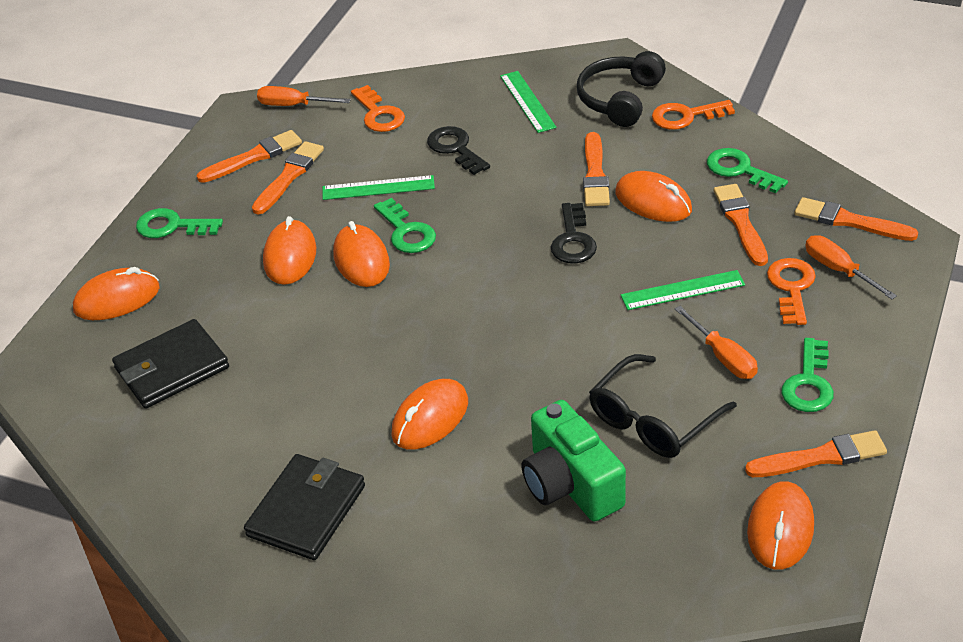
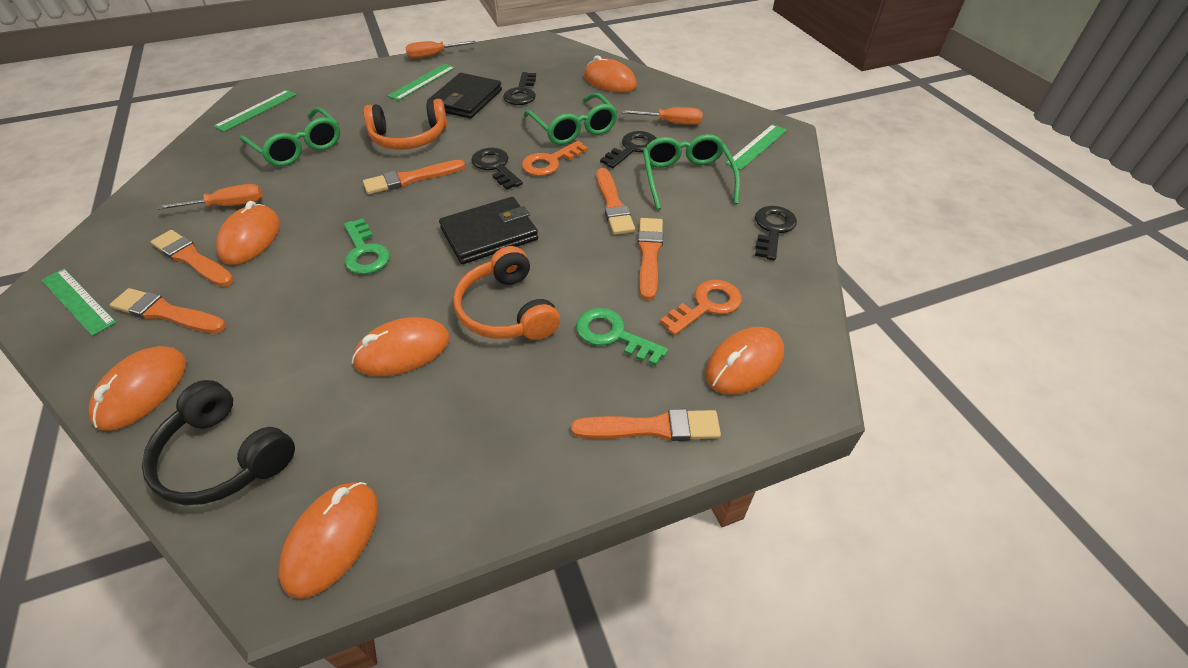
black glasses: 1 -> 0
black key: 2 -> 4
green camera: 1 -> 0
green glasses: 0 -> 3
green key: 4 -> 2
green ruler: 3 -> 4
orange headphones: 0 -> 2
orange key: 3 -> 2

